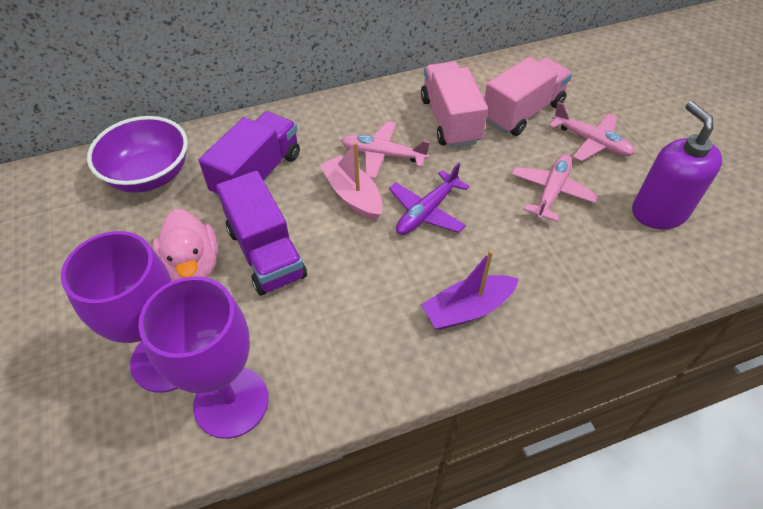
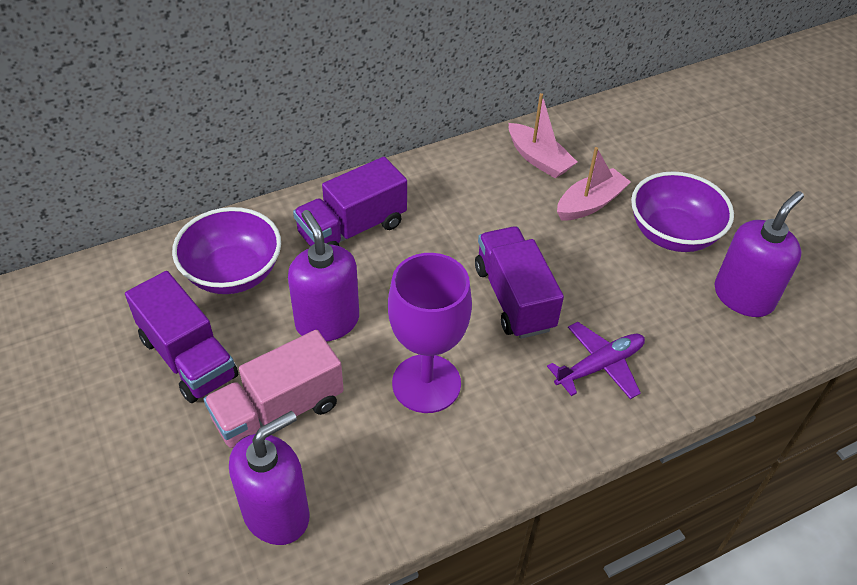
pink boat: 1 -> 2
pink duck: 1 -> 0
pink plane: 3 -> 0
pink truck: 2 -> 1
purple boat: 1 -> 0
purple bowl: 1 -> 2
purple goblet: 2 -> 1
purple soap dispenser: 1 -> 3
purple truck: 2 -> 3

